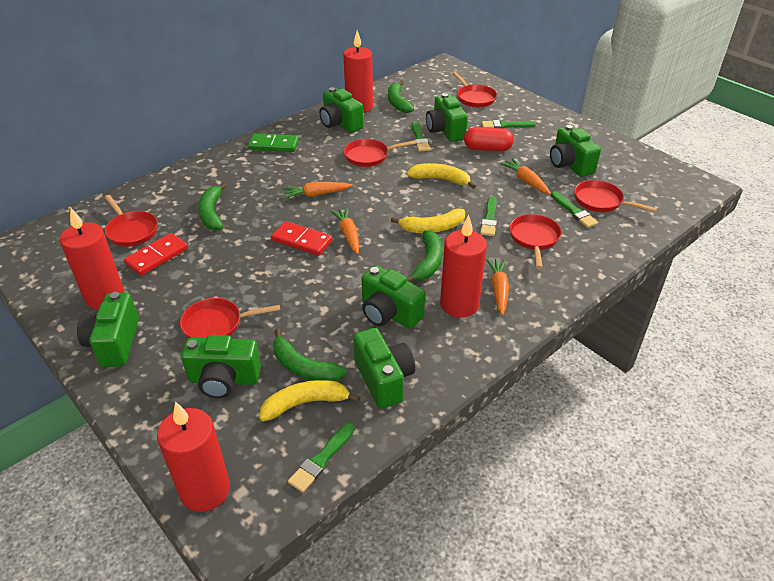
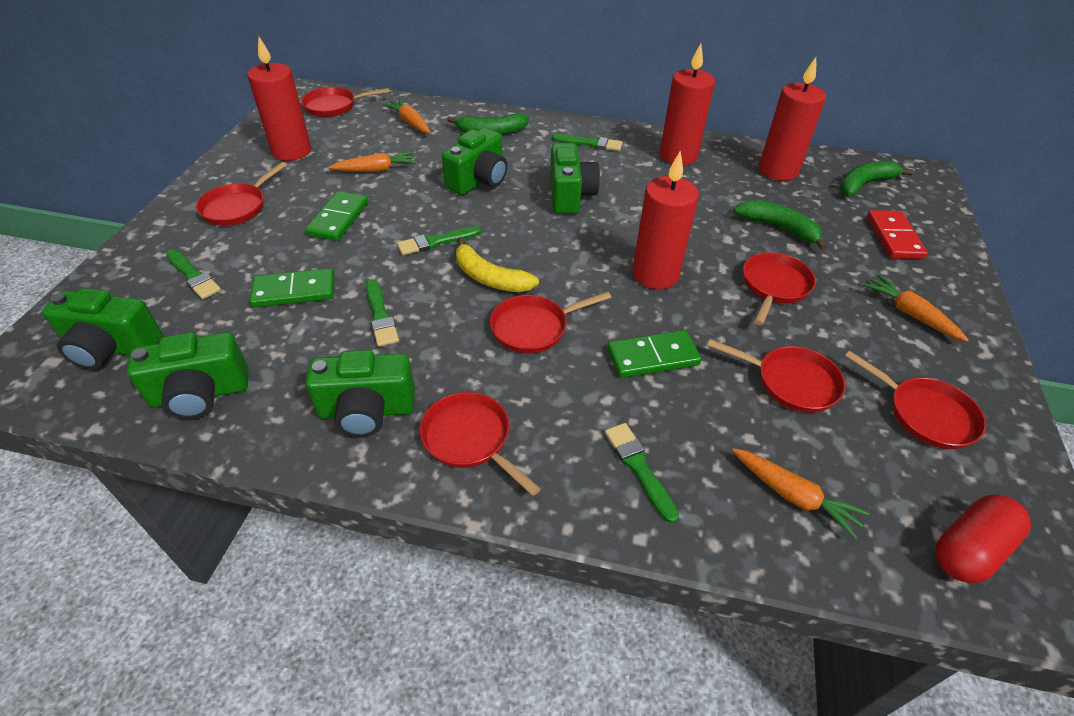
green banana: 4 -> 3
green camera: 7 -> 5
green domino: 1 -> 3
red domino: 2 -> 1
red pan: 6 -> 7
yellow banana: 3 -> 1

